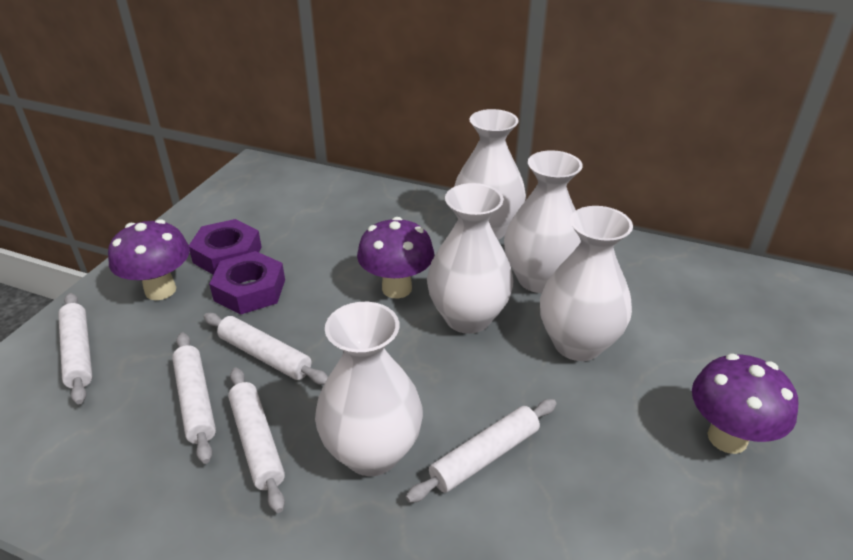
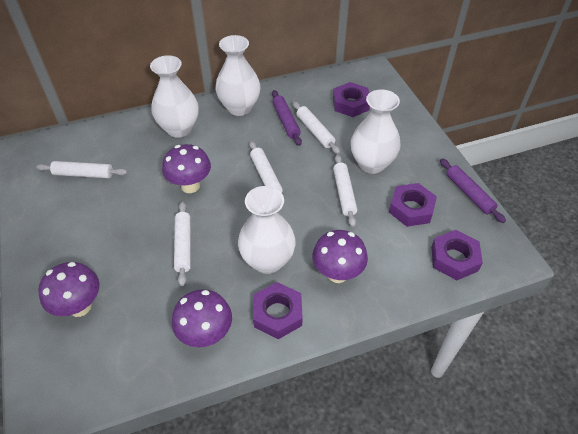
purple mushroom: 3 -> 4
purple nut: 2 -> 4
purple rolling pin: 0 -> 2
white vase: 5 -> 4

